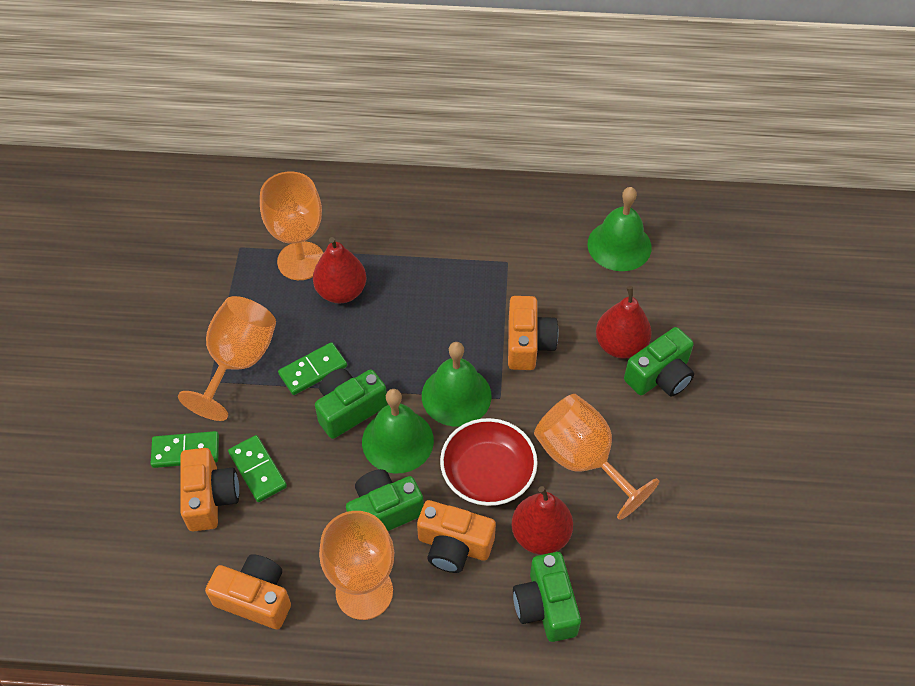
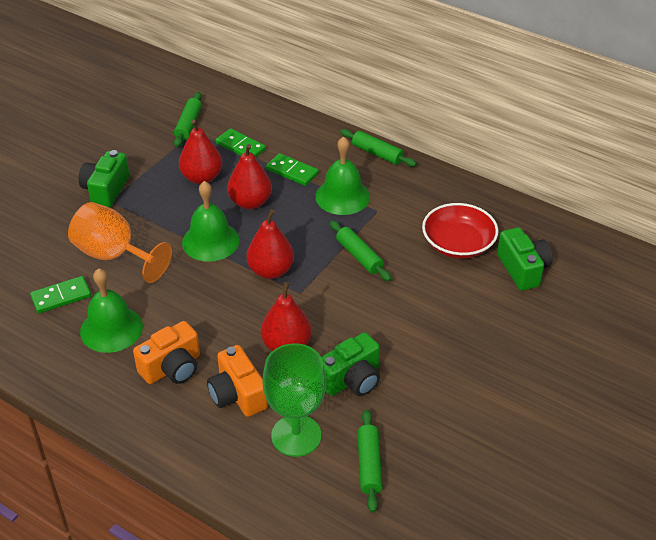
green camera: 4 -> 3
green goblet: 0 -> 1
green rolling pin: 0 -> 4
orange camera: 4 -> 2
orange goblet: 4 -> 1
red pear: 3 -> 4

